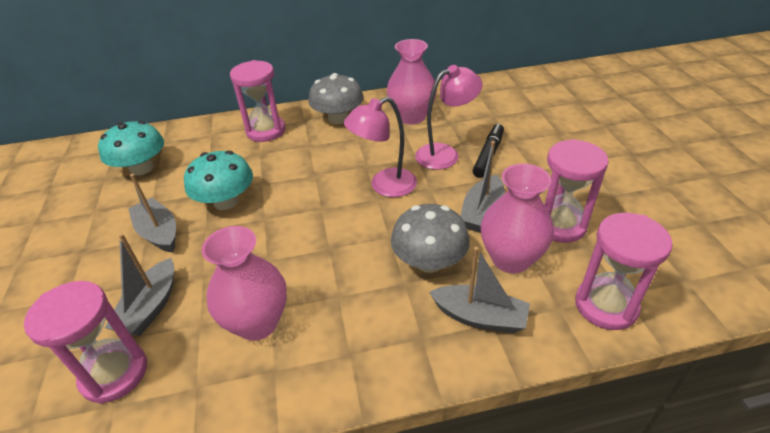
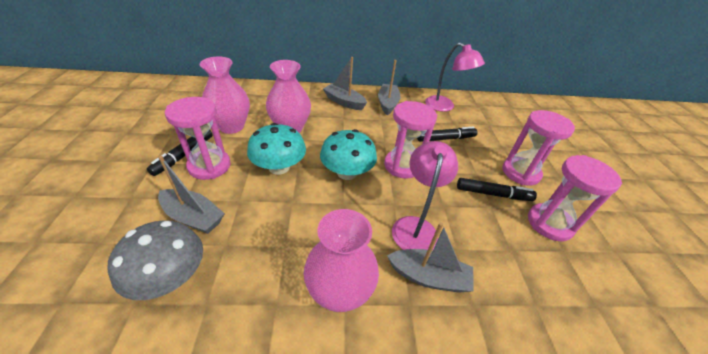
black marker: 1 -> 3
grey mushroom: 2 -> 1

